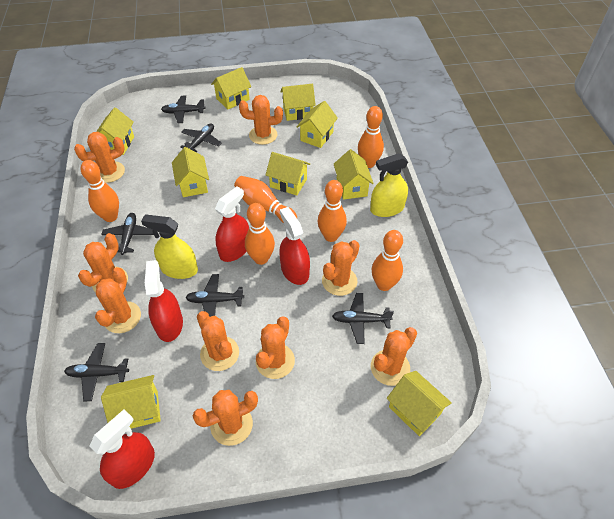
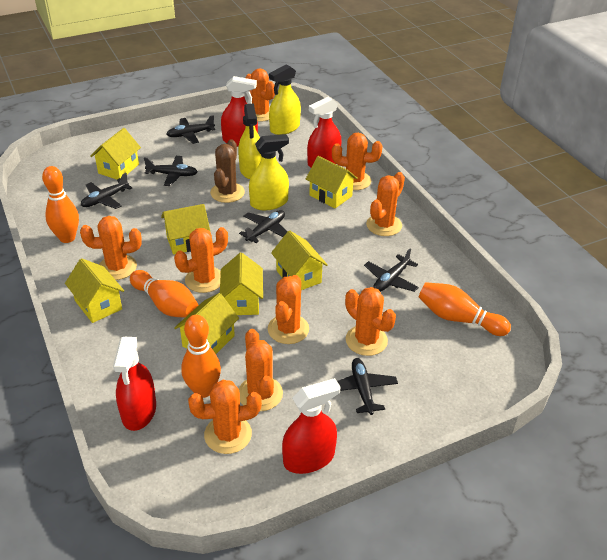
brown cactus: 0 -> 1
orange bowling pin: 6 -> 4
yellow house: 9 -> 7
yellow spray bottle: 2 -> 3

